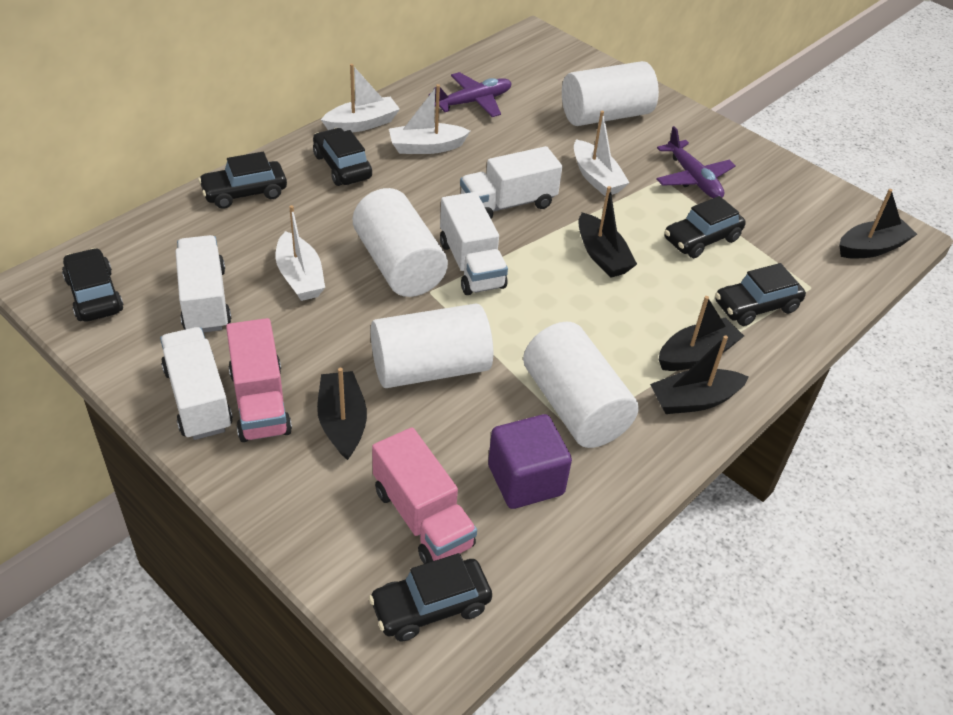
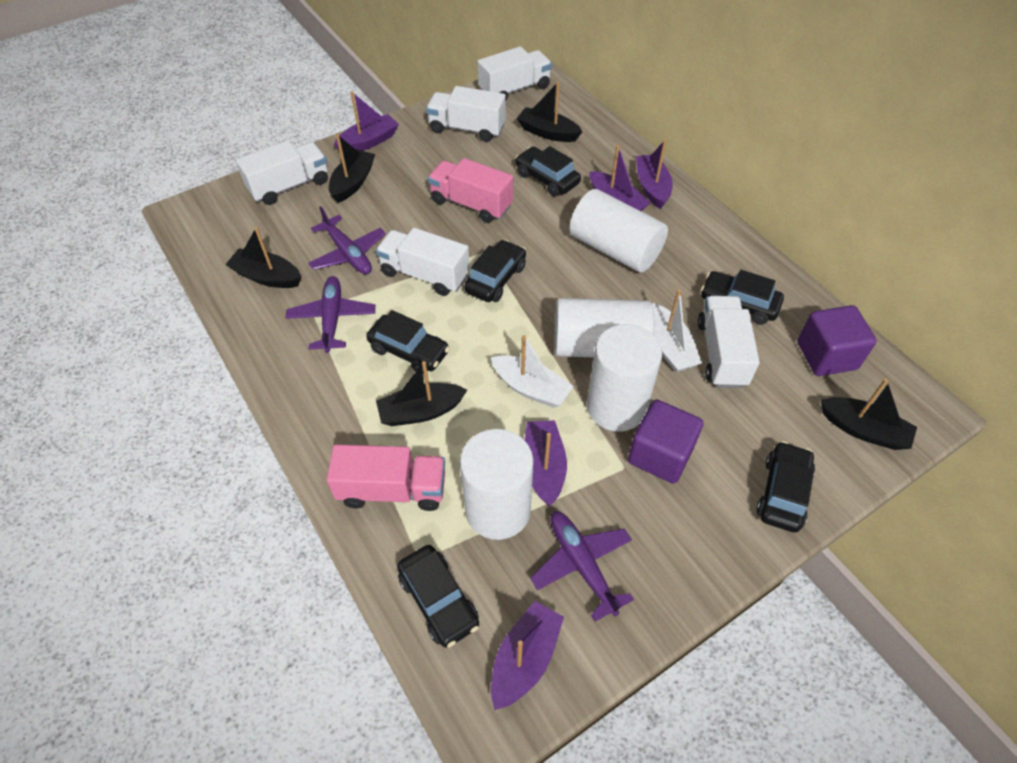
purple boat: 0 -> 5
purple cube: 1 -> 2
purple plane: 2 -> 3
white boat: 4 -> 2
white truck: 4 -> 5

